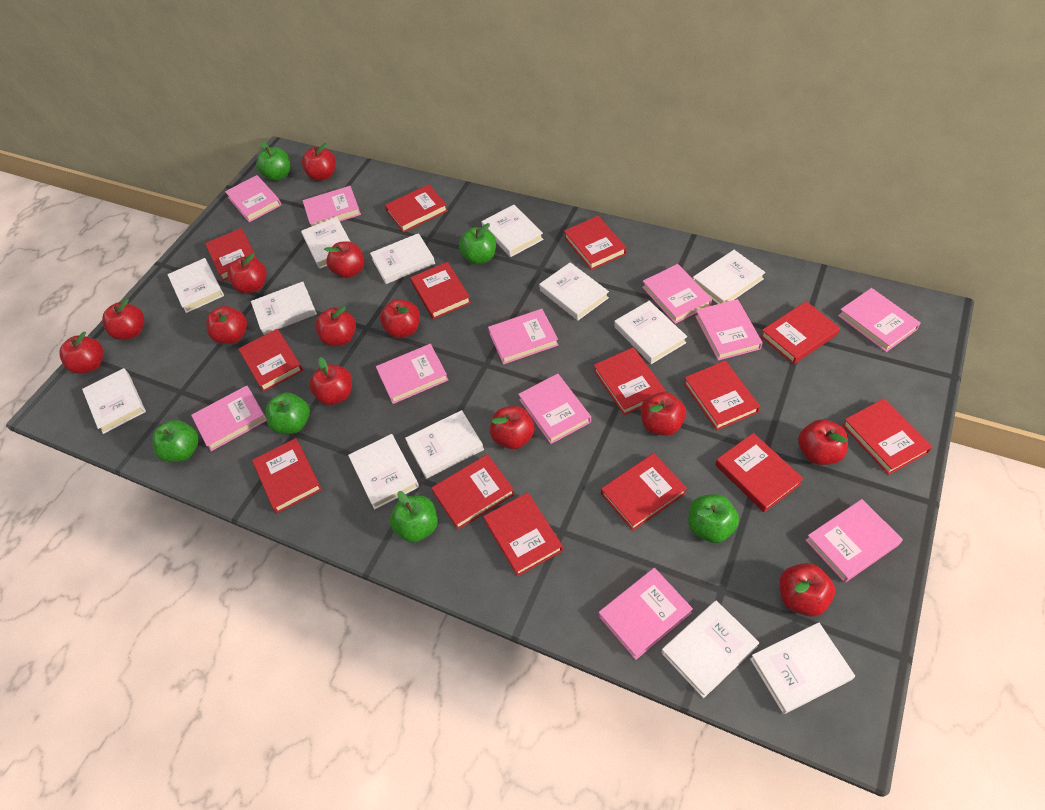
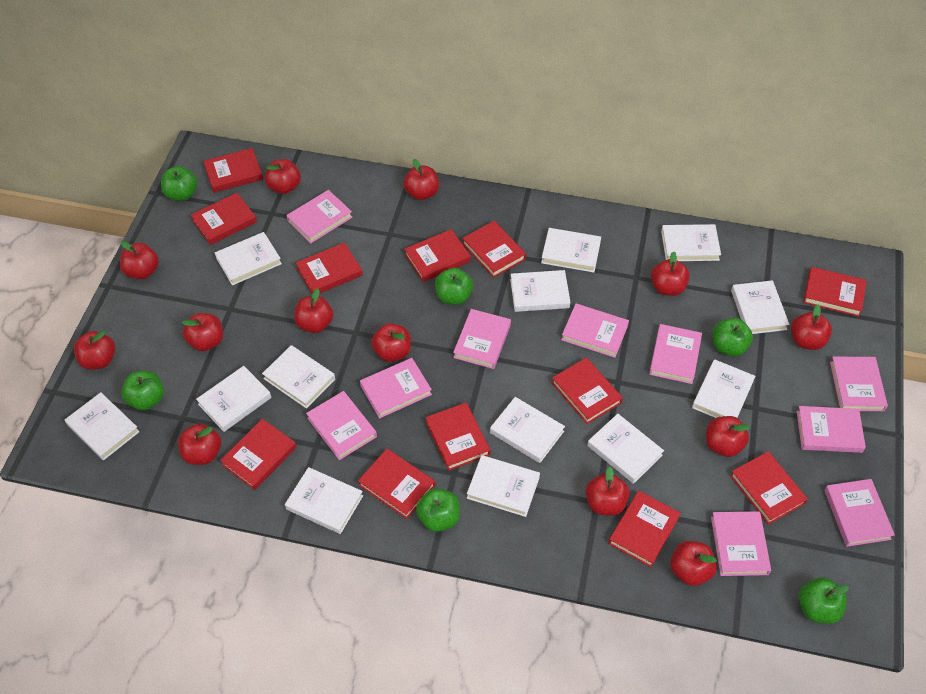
pink book: 11 -> 10
red book: 14 -> 12

